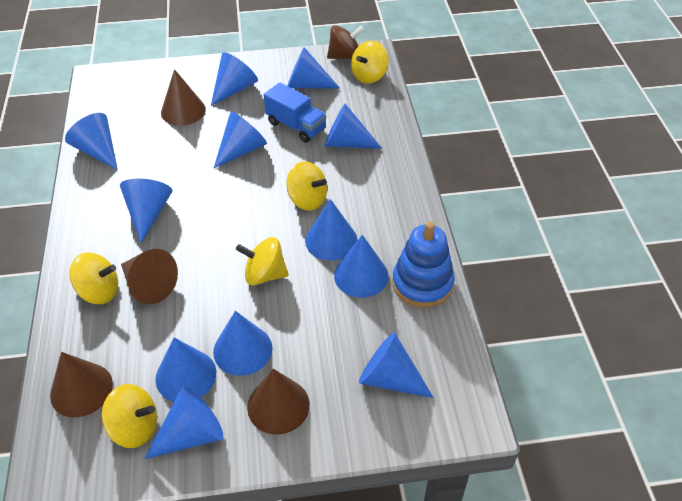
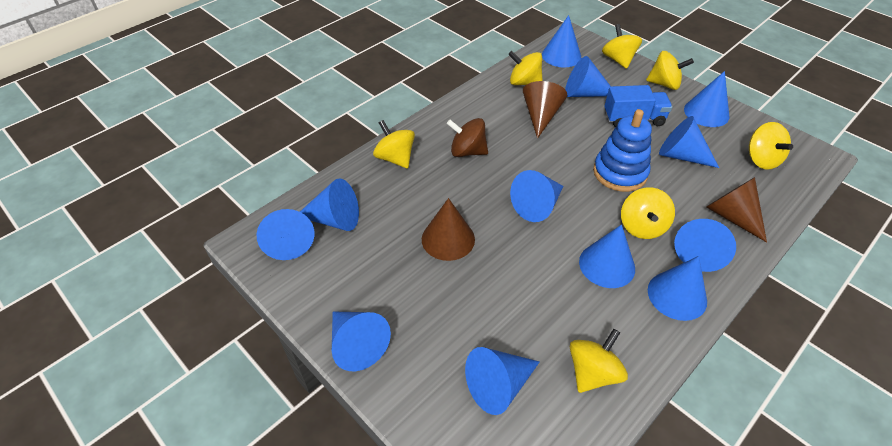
brown cone: 4 -> 3
yellow spinning top: 5 -> 7

